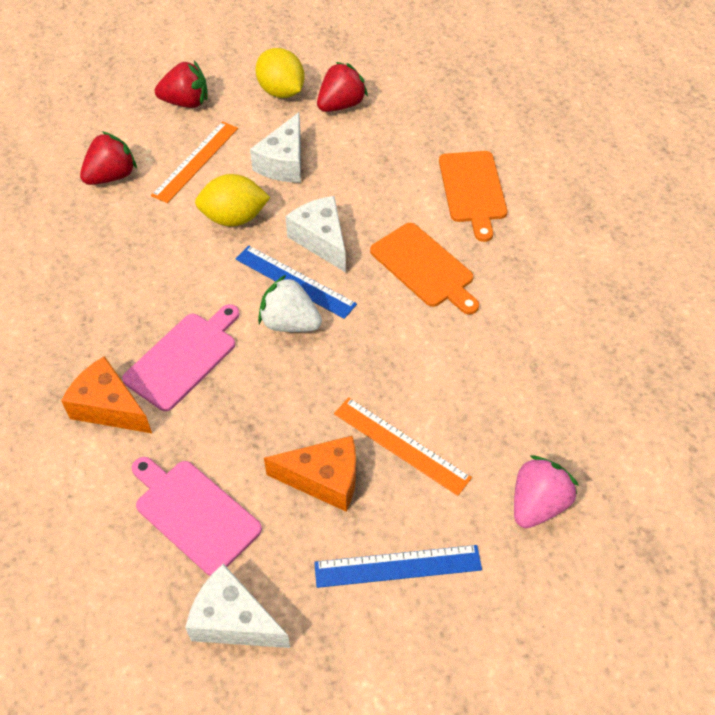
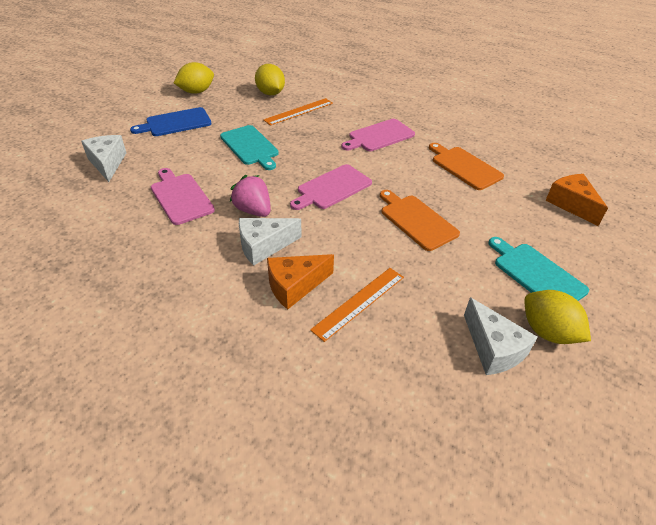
blue cutting board: 0 -> 1
blue ruler: 2 -> 0
pink cutting board: 2 -> 3
red strawberry: 3 -> 0
turquoise cutting board: 0 -> 2
white strawberry: 1 -> 0
yellow lemon: 2 -> 3

